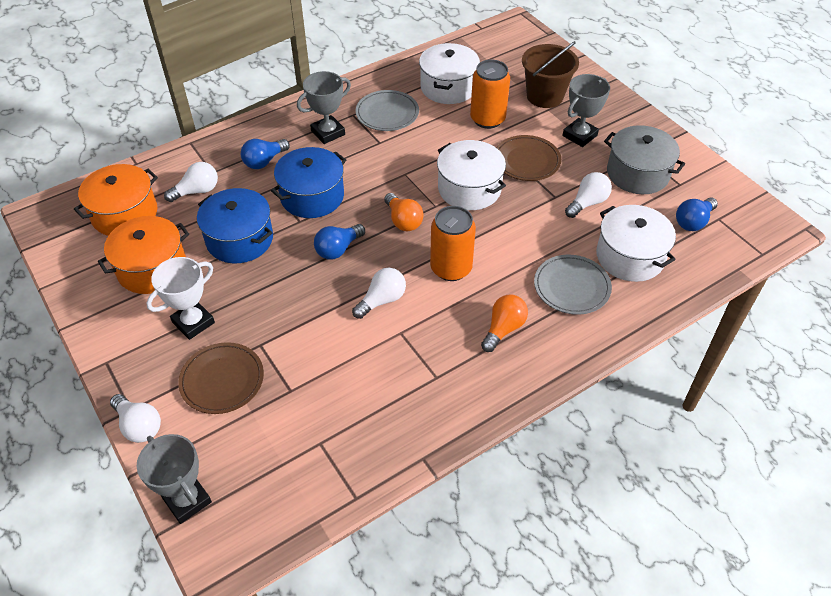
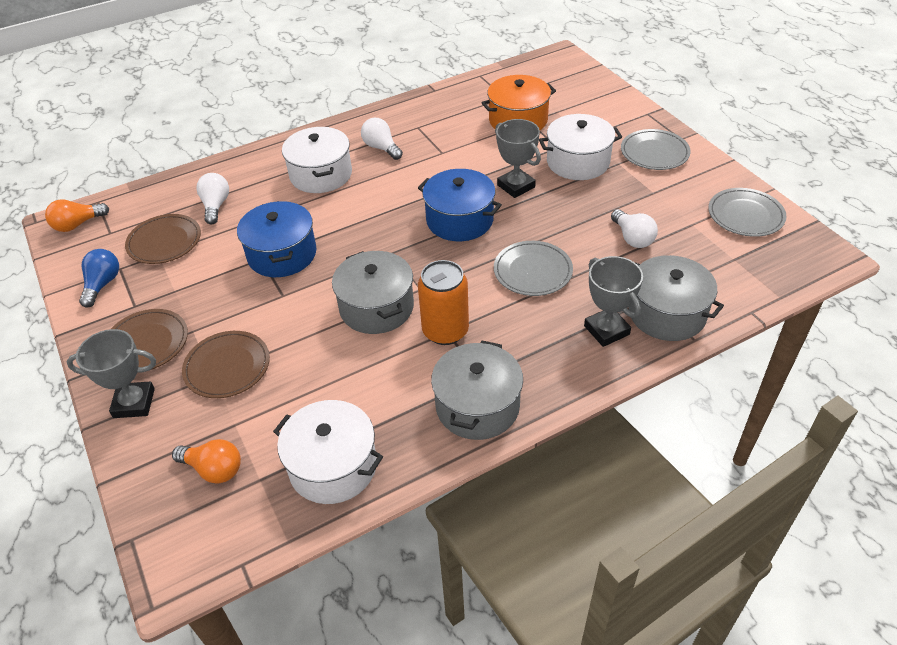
blue light bulb: 3 -> 1
brown bucket: 1 -> 0
brown plate: 2 -> 3
grey plate: 2 -> 3
grey pot: 1 -> 3
orange can: 2 -> 1
orange pot: 2 -> 1
white light bulb: 4 -> 3
white trophy: 1 -> 0

